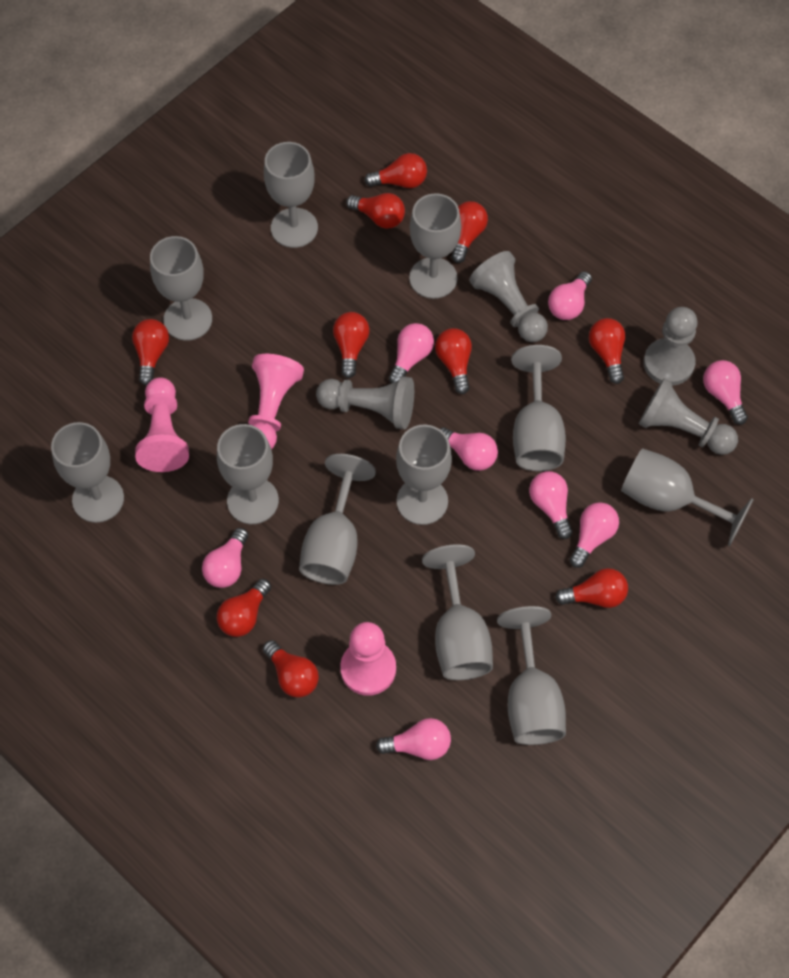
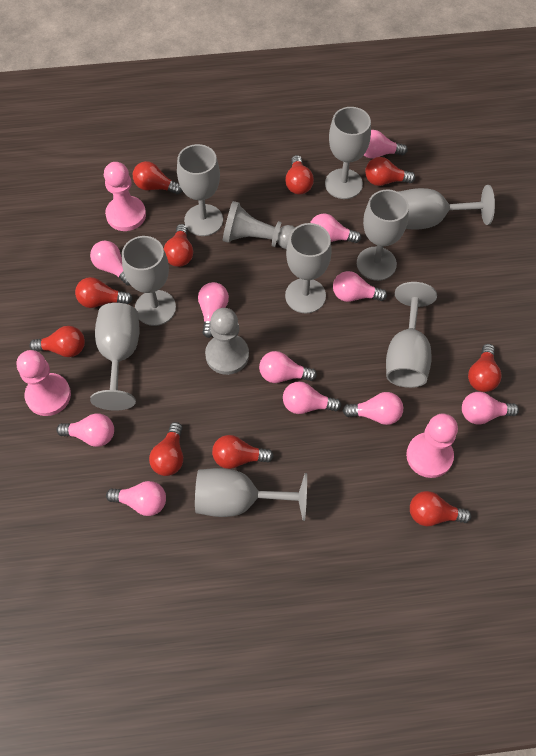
grey goblet: 11 -> 9
grey pawn: 4 -> 2
pink light bulb: 8 -> 11

